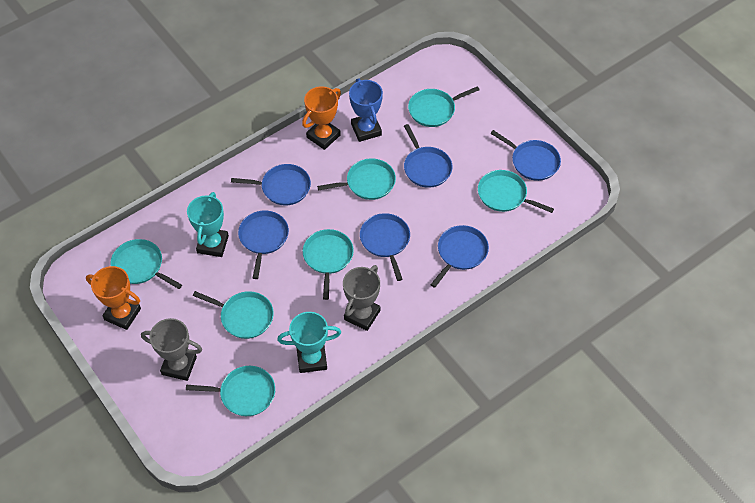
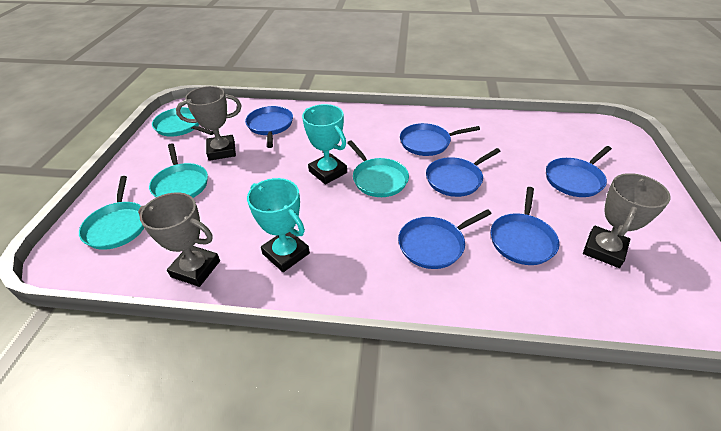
blue trophy: 1 -> 0
grey trophy: 2 -> 3
orange trophy: 2 -> 0
turquoise pan: 7 -> 4

